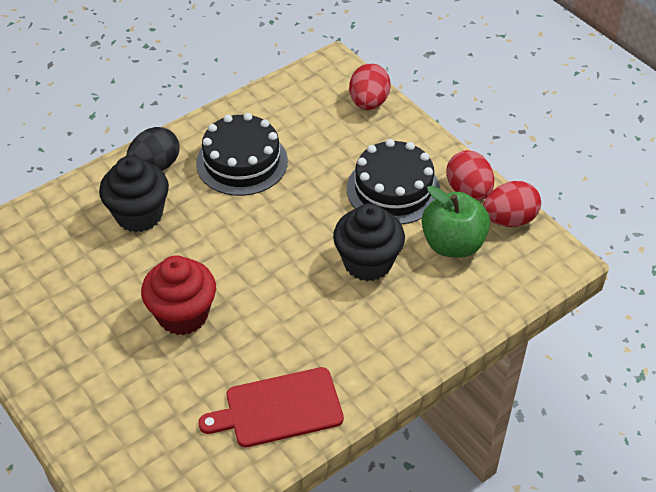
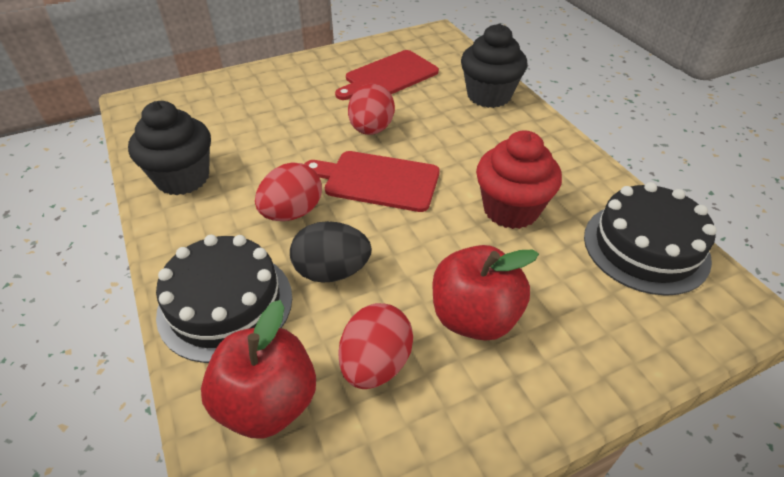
green apple: 1 -> 0
red apple: 0 -> 2
red cutting board: 1 -> 2

